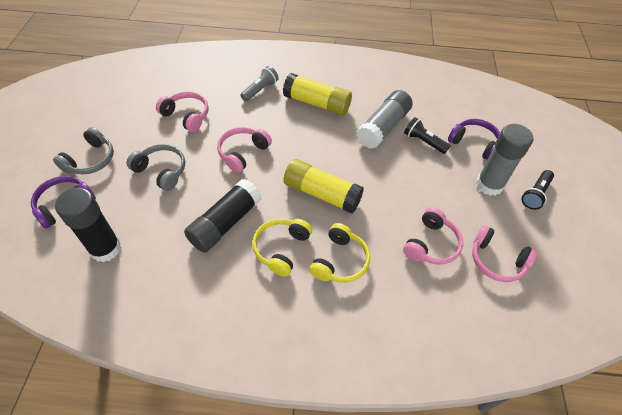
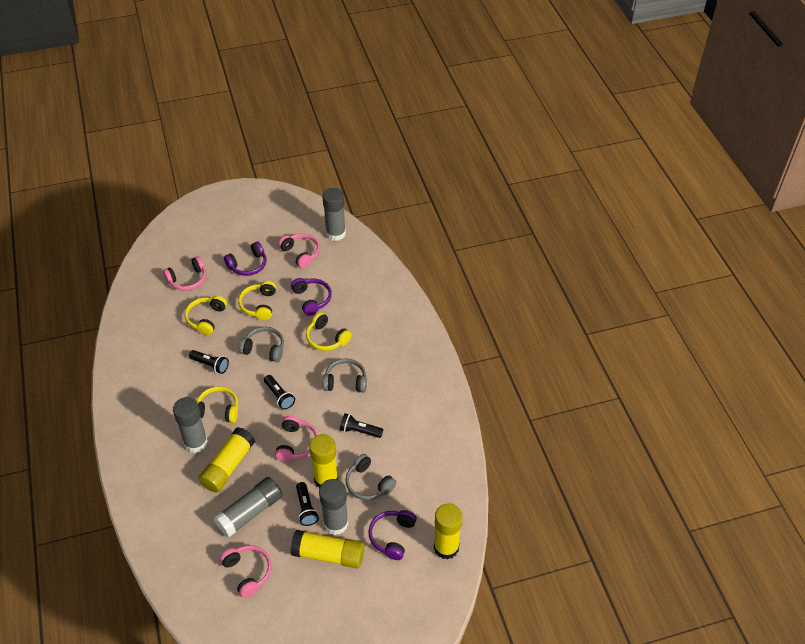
black flashlight: 2 -> 4
black glue stick: 2 -> 0
grey flashlight: 1 -> 0
grey glue stick: 2 -> 4
grey headphones: 2 -> 3
purple headphones: 2 -> 3
yellow glue stick: 2 -> 4
yellow headphones: 2 -> 4

